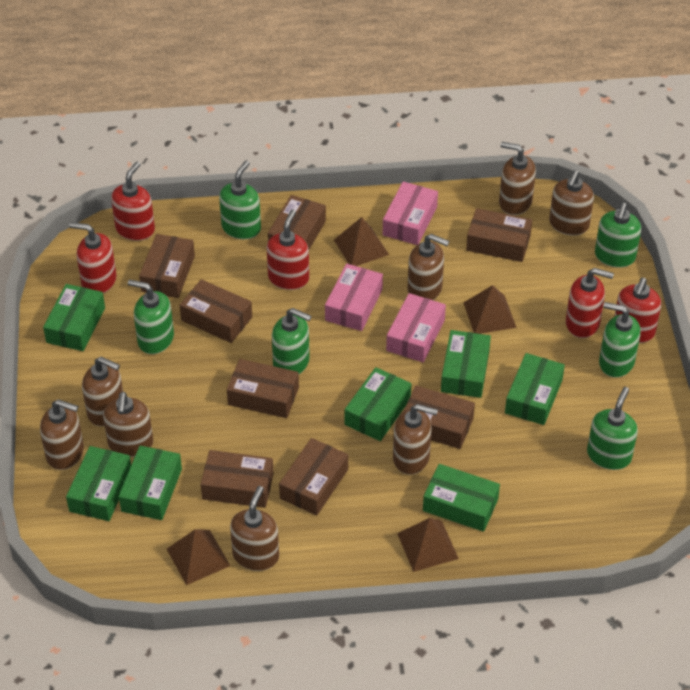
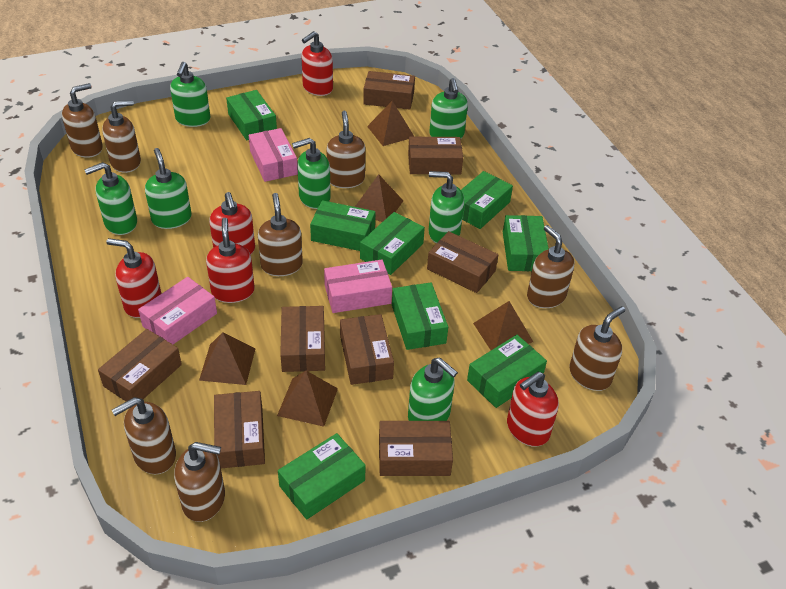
brown pyramid: 4 -> 5
green box: 7 -> 8
green soap dispenser: 6 -> 7

